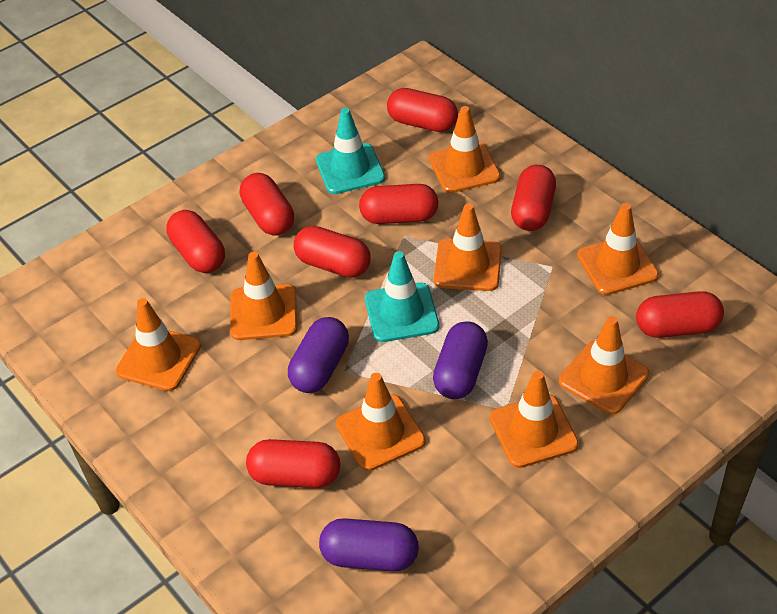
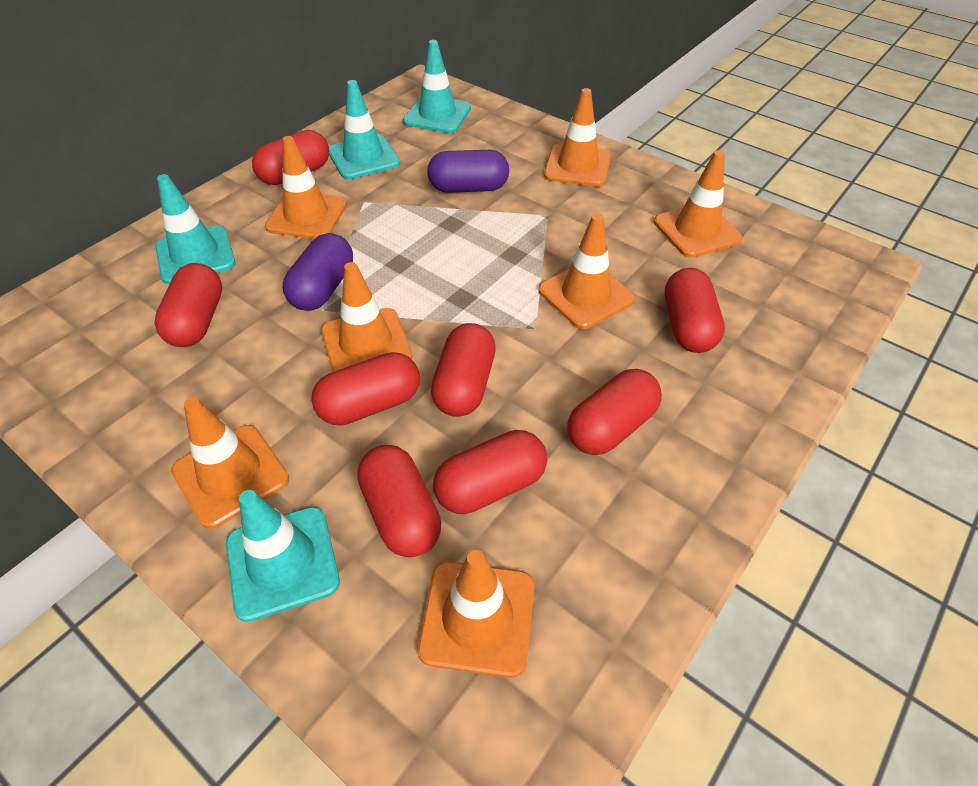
orange traffic cone: 8 -> 7
purple capsule: 3 -> 2
turquoise traffic cone: 2 -> 4

